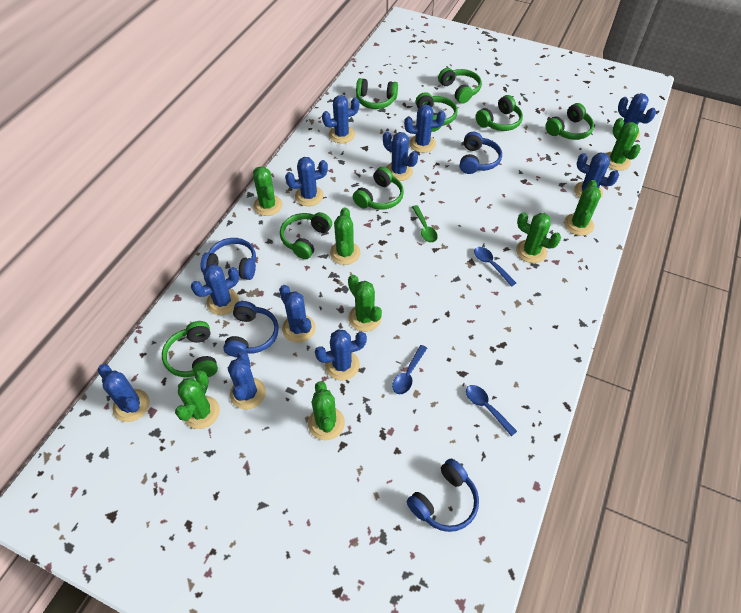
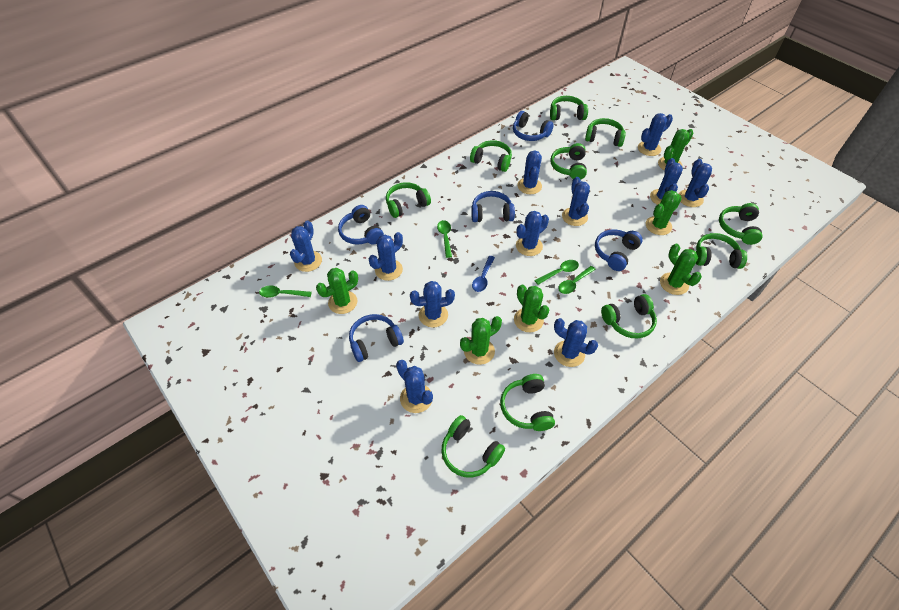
blue headphones: 4 -> 5
blue spoon: 3 -> 1
green cactus: 8 -> 6
green headphones: 8 -> 10
green spoon: 1 -> 4

